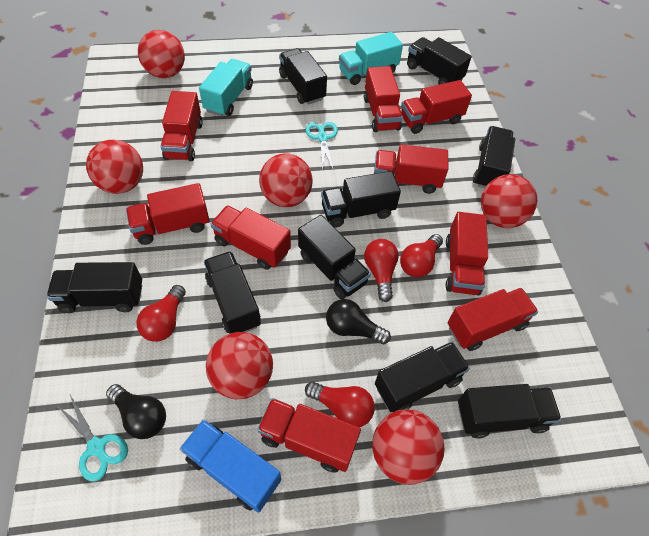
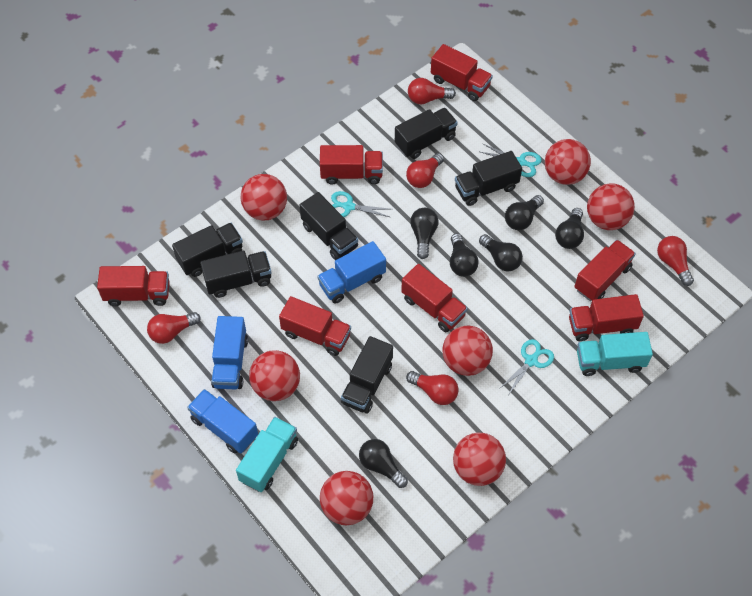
black light bulb: 2 -> 6
black truck: 9 -> 6
blue truck: 1 -> 3
red ball: 6 -> 7
red light bulb: 4 -> 5
red truck: 9 -> 7
turquoise scissors: 2 -> 3

